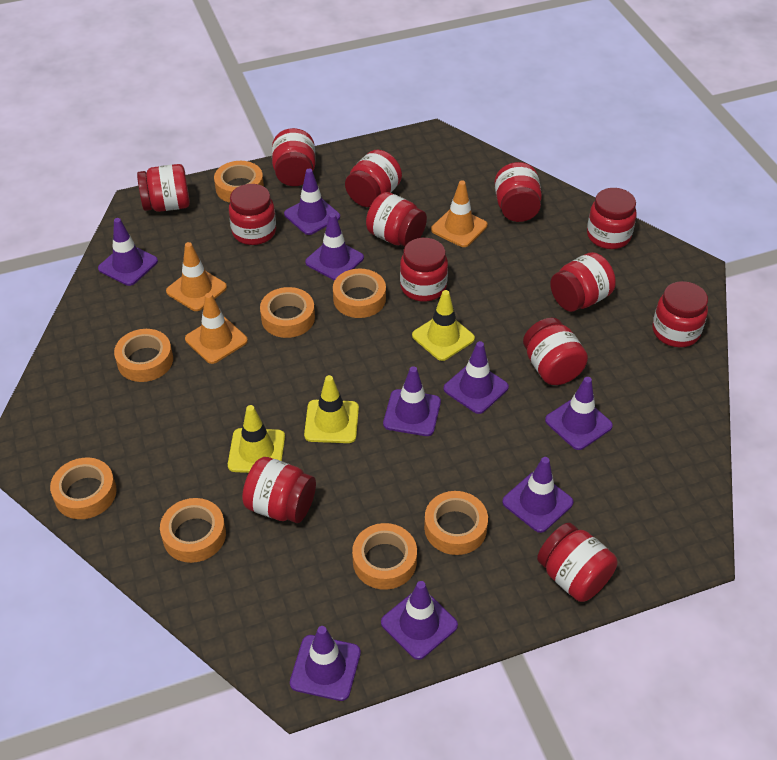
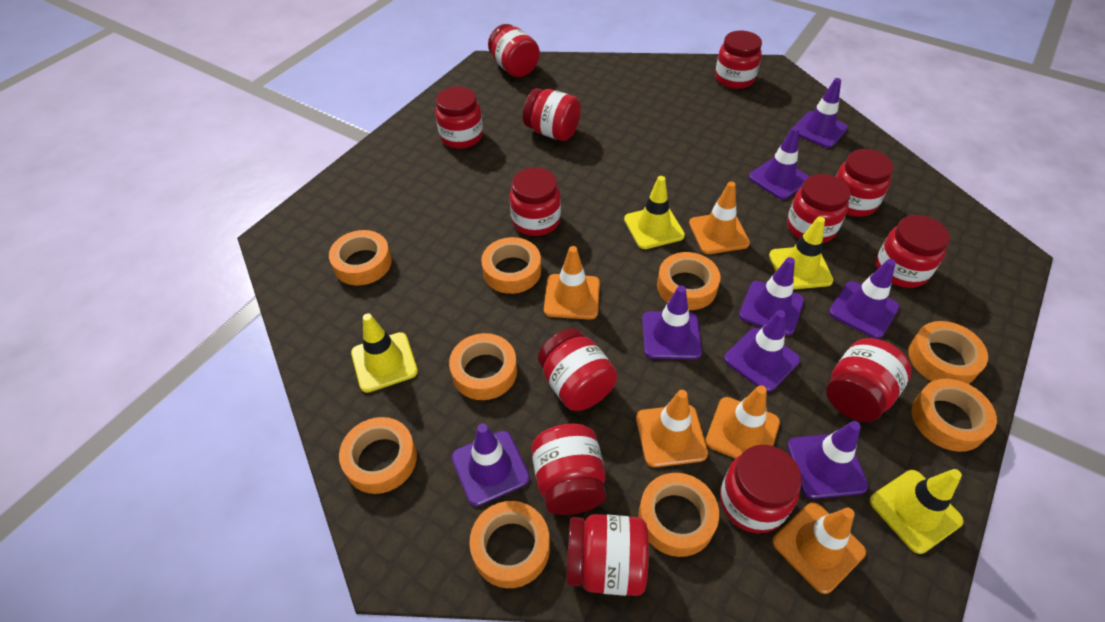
orange tape: 8 -> 9
orange traffic cone: 3 -> 5
purple traffic cone: 9 -> 8
yellow traffic cone: 3 -> 4

